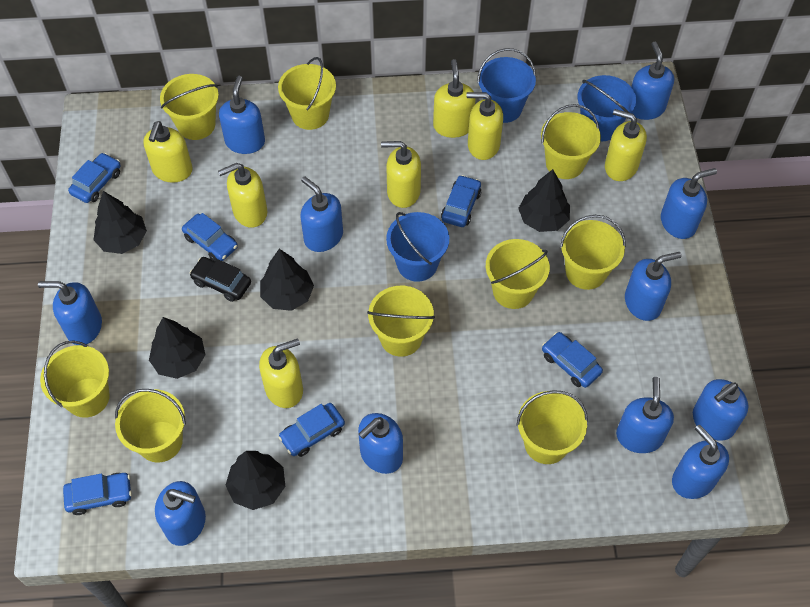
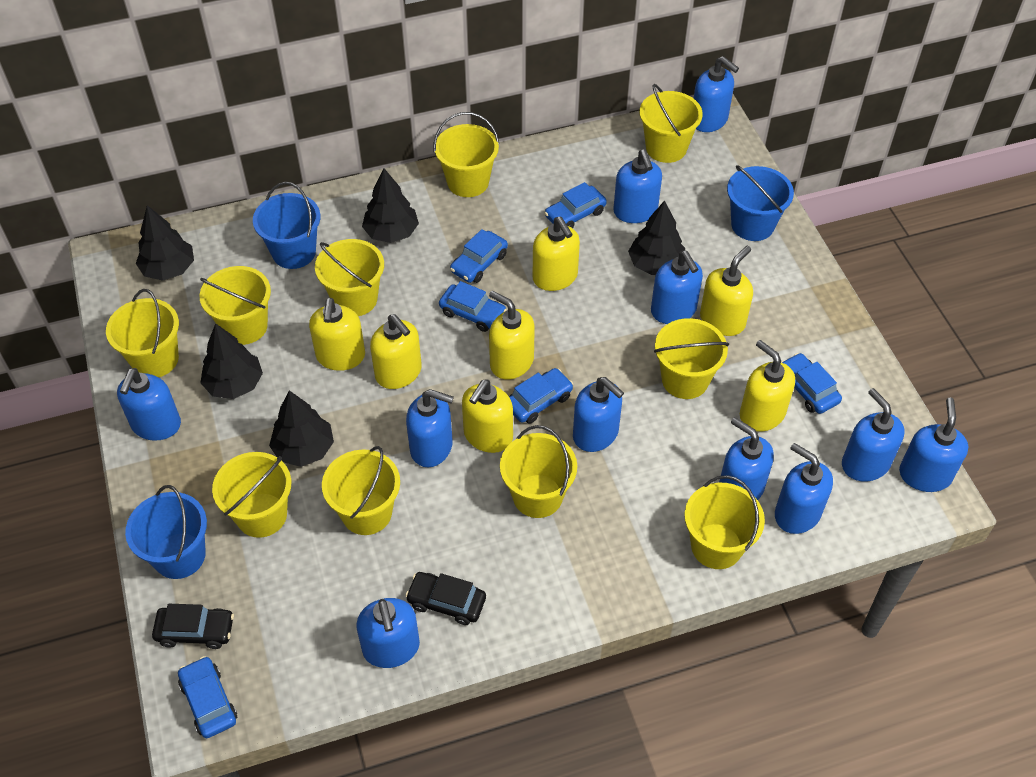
black car: 1 -> 2
yellow bucket: 9 -> 10

